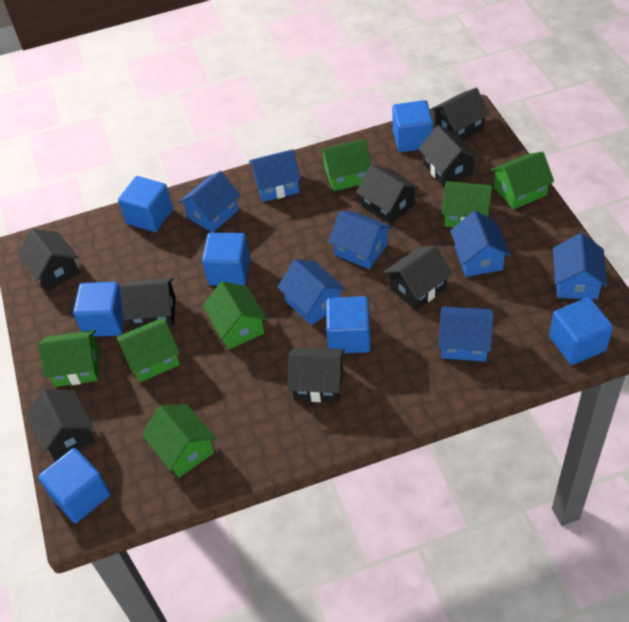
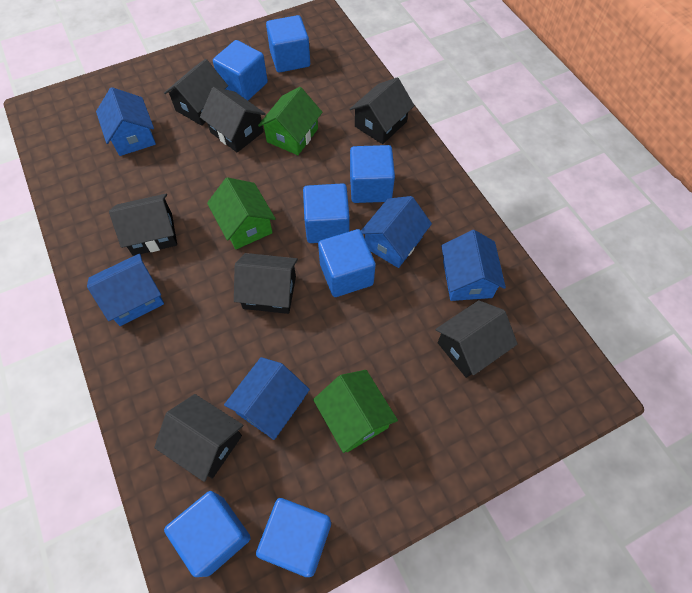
black house: 8 -> 7
blue house: 7 -> 5
green house: 7 -> 3

